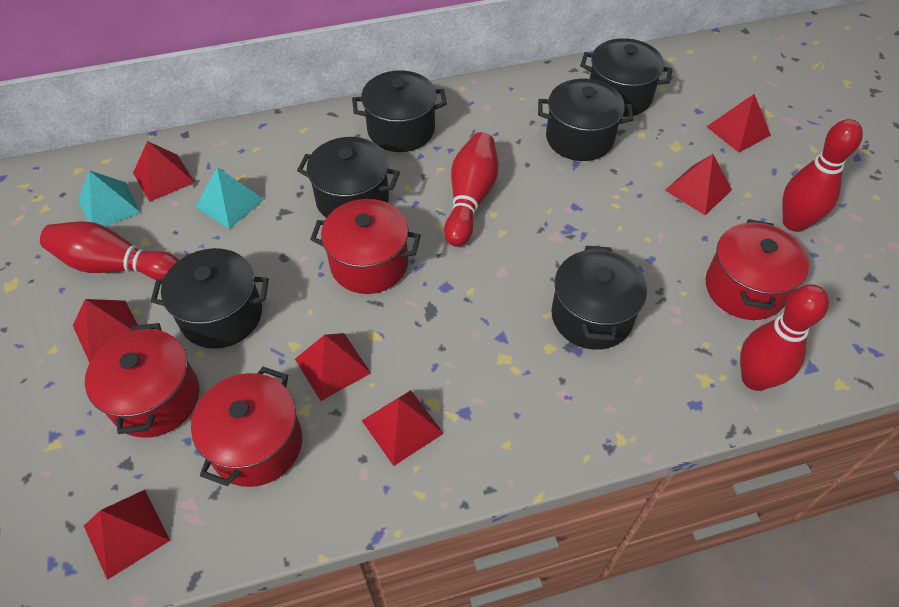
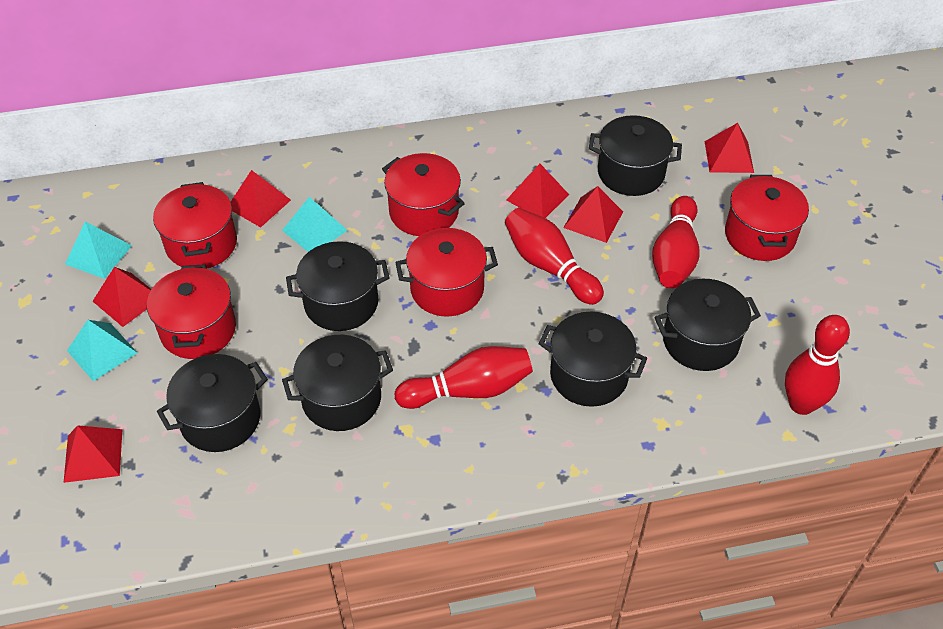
red pot: 4 -> 5
red pyramid: 7 -> 6
turquoise pyramid: 2 -> 3

